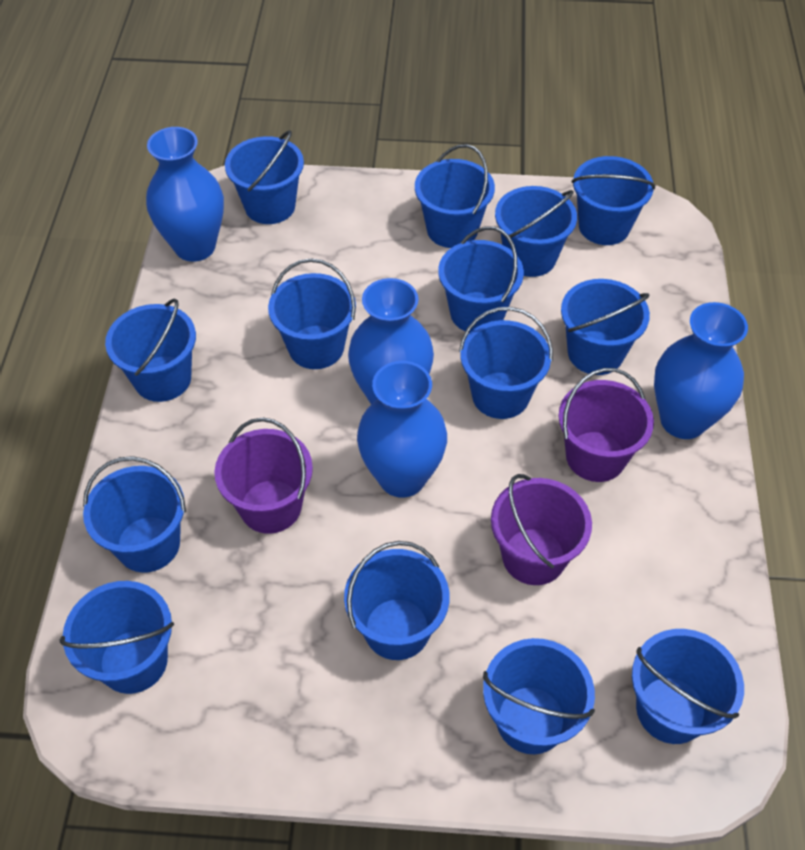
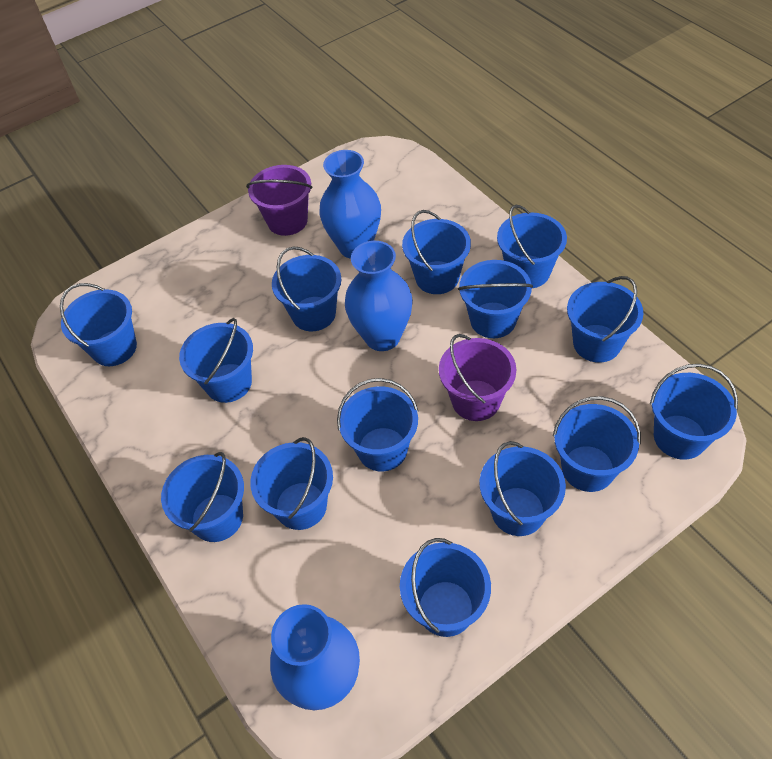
blue vase: 4 -> 3
purple bucket: 3 -> 2

